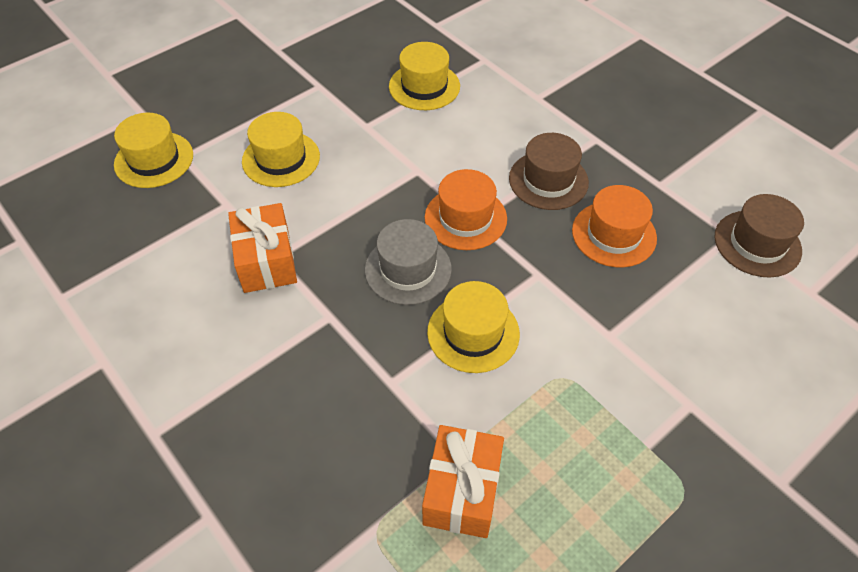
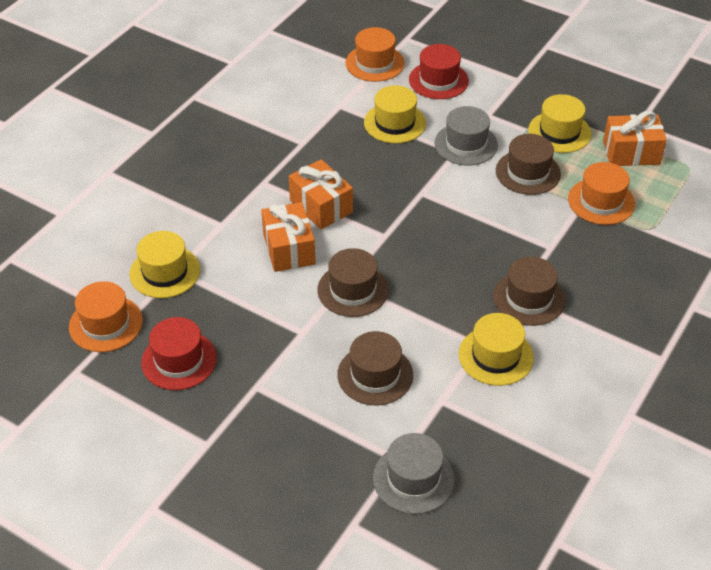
brown hat: 2 -> 4
grey hat: 1 -> 2
orange gift: 2 -> 3
orange hat: 2 -> 3
red hat: 0 -> 2

